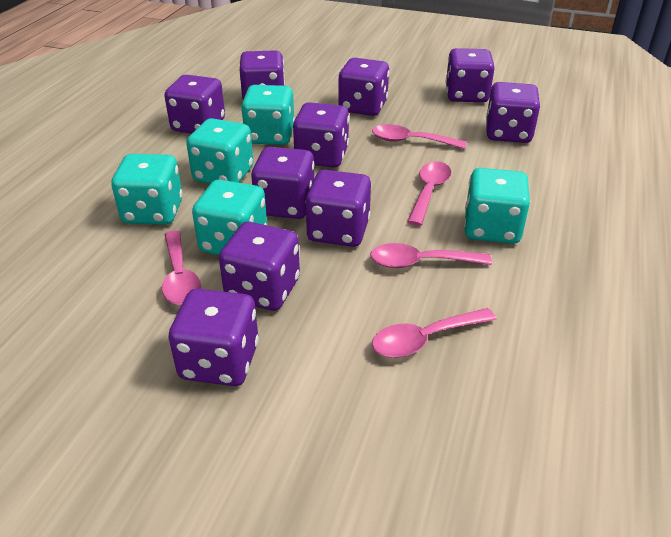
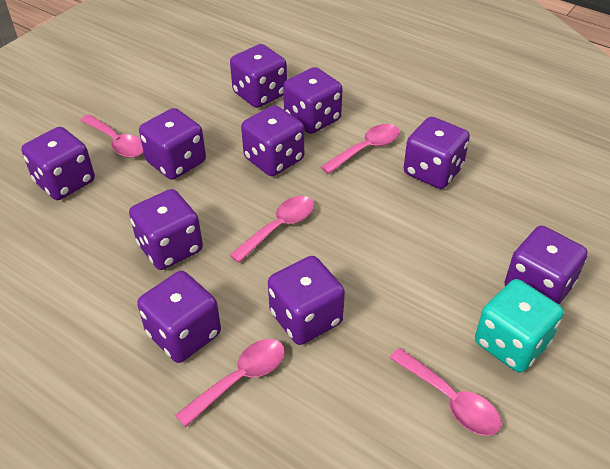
turquoise dice: 5 -> 1

